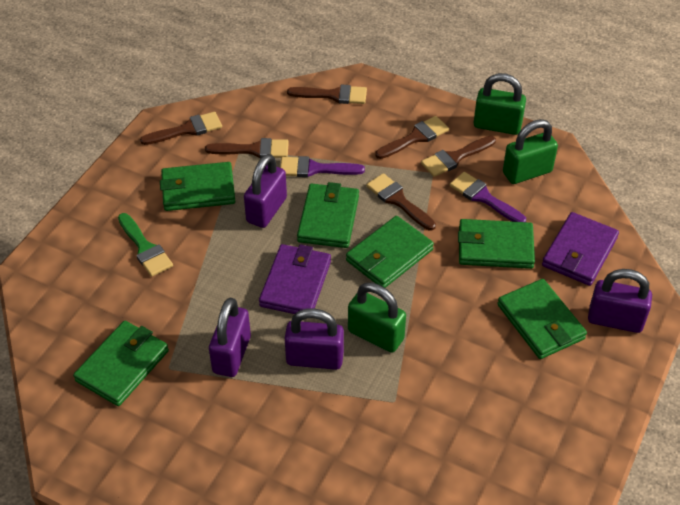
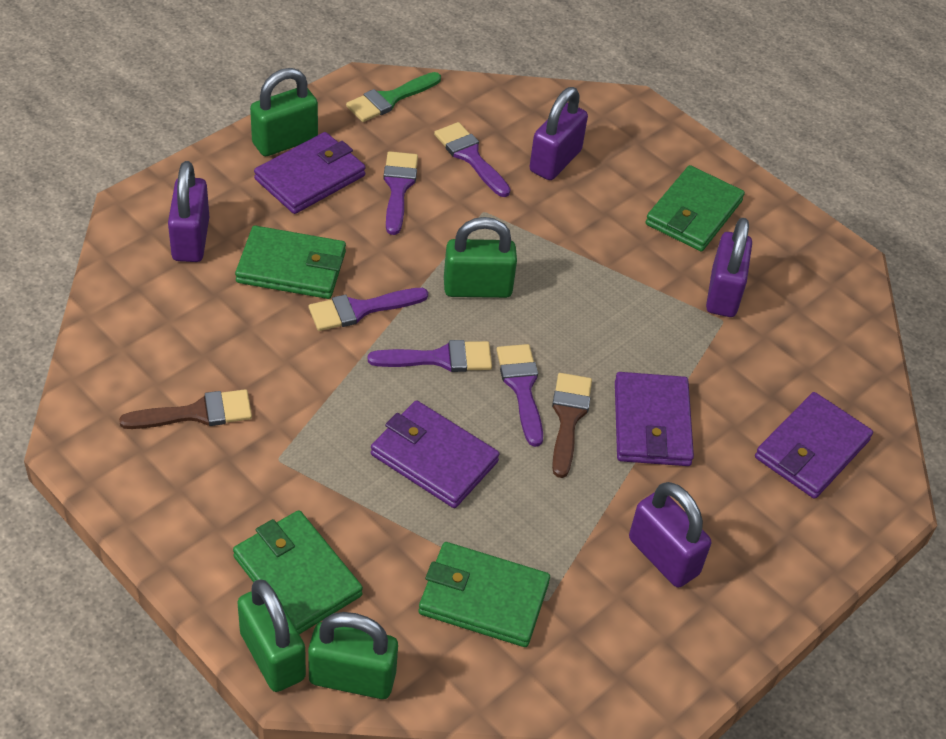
brown brush: 6 -> 2
green padlock: 3 -> 4
green wallet: 6 -> 4
purple brush: 2 -> 5
purple wallet: 2 -> 4

